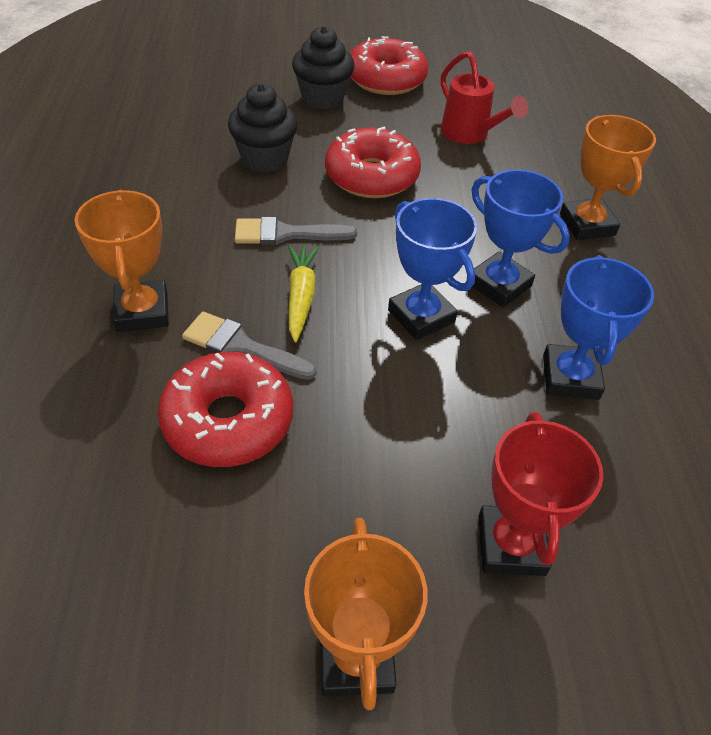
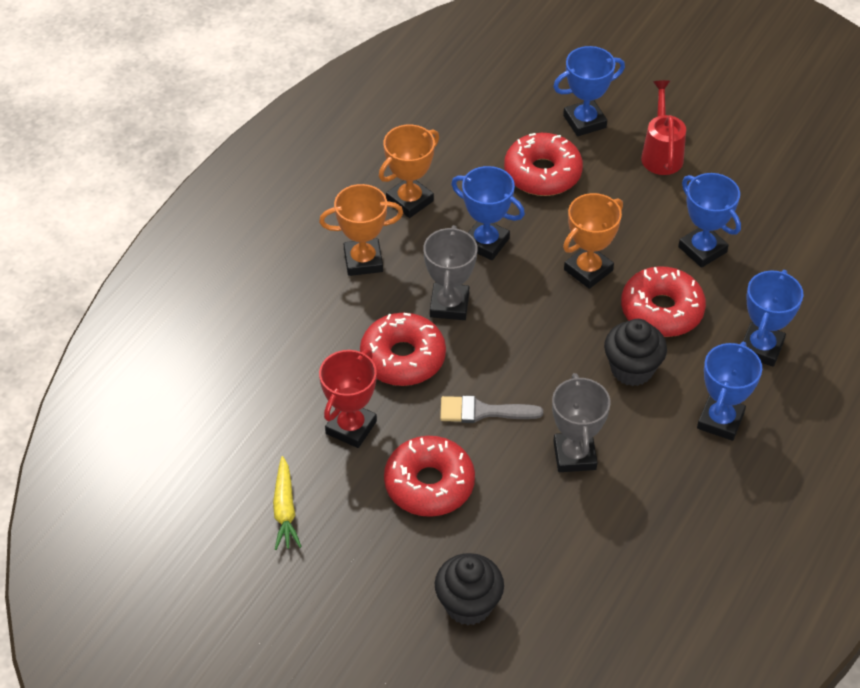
blue trophy: 3 -> 5
grey brush: 2 -> 1
grey trophy: 0 -> 2
red donut: 3 -> 4

